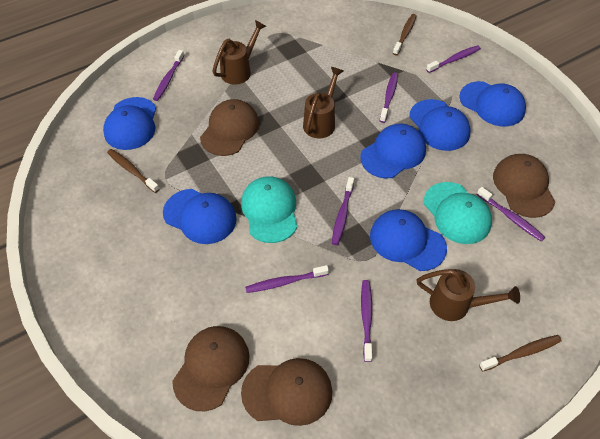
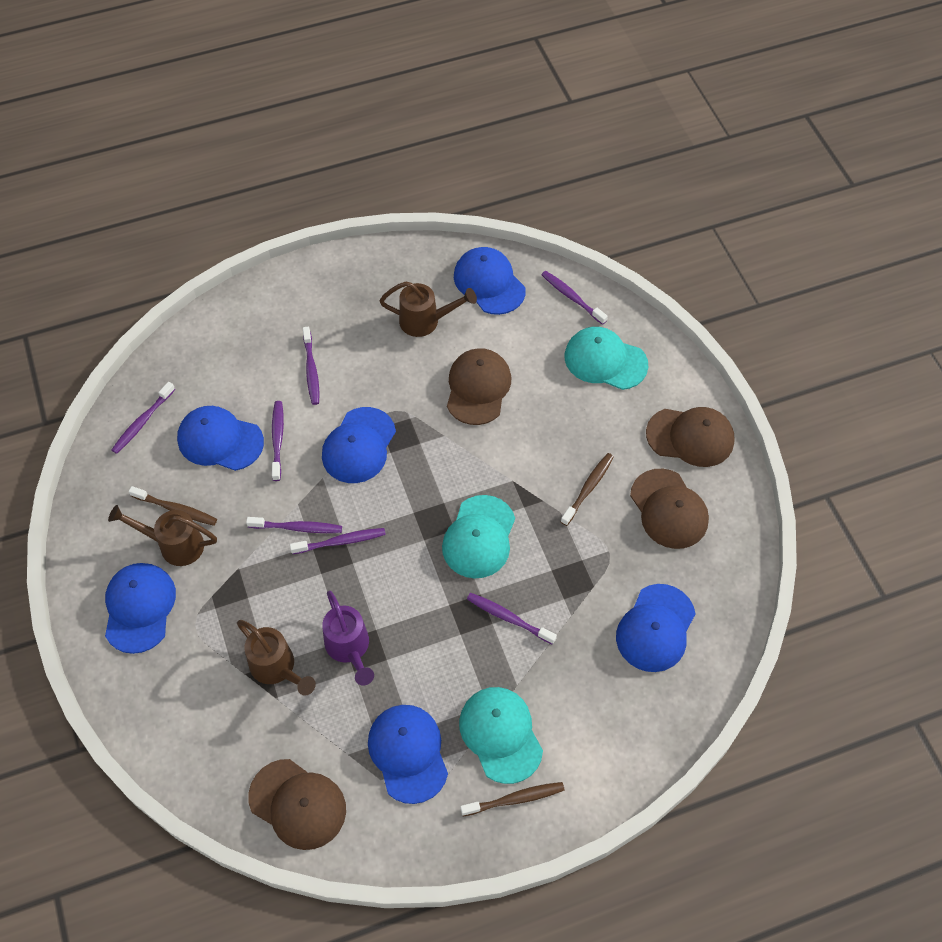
purple watering can: 0 -> 1
turquoise cap: 2 -> 3

